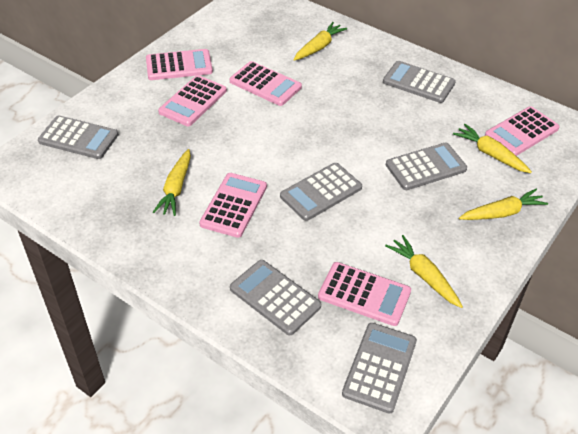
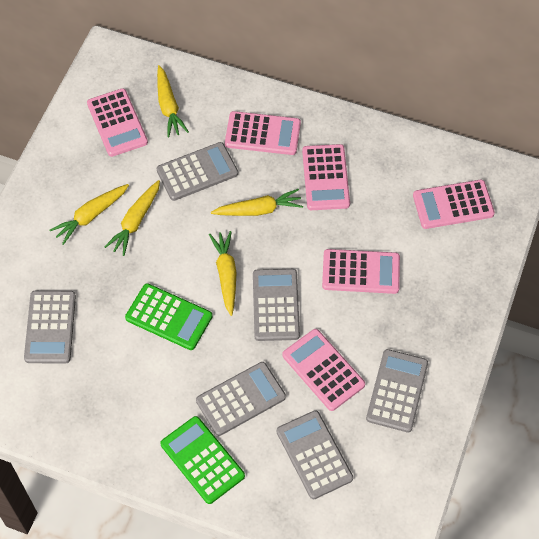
green calculator: 0 -> 2

